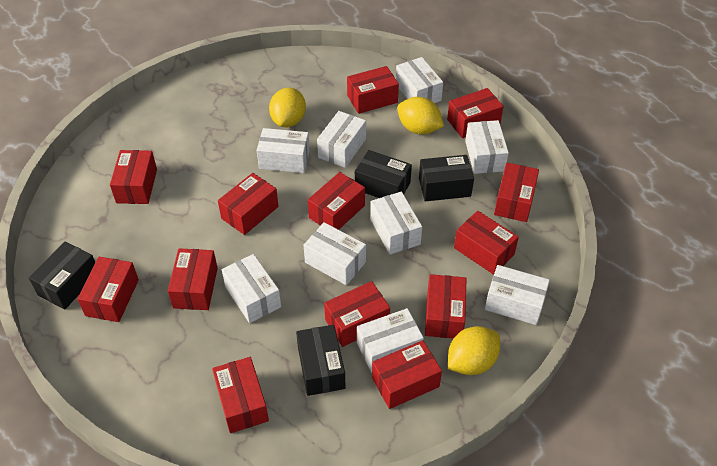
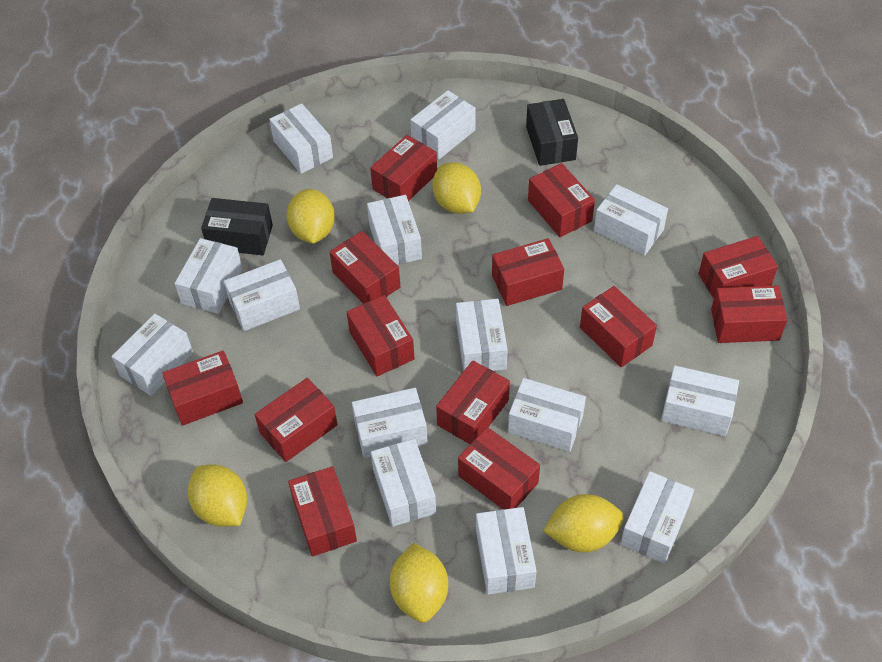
black box: 4 -> 2
white box: 9 -> 14
yellow lemon: 3 -> 5

